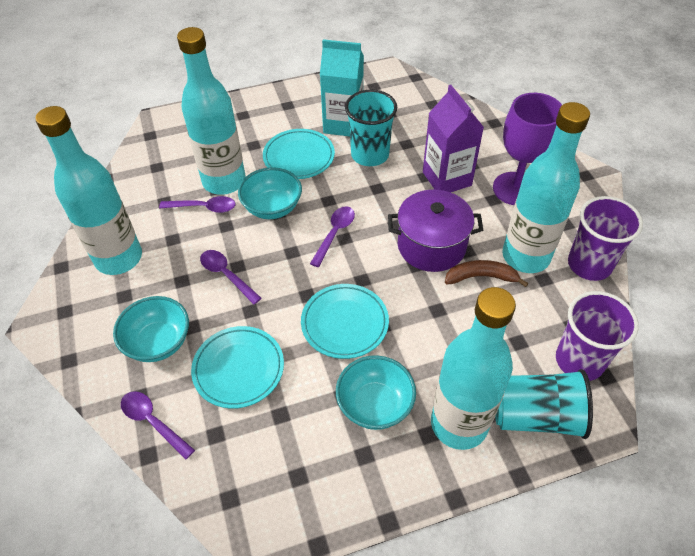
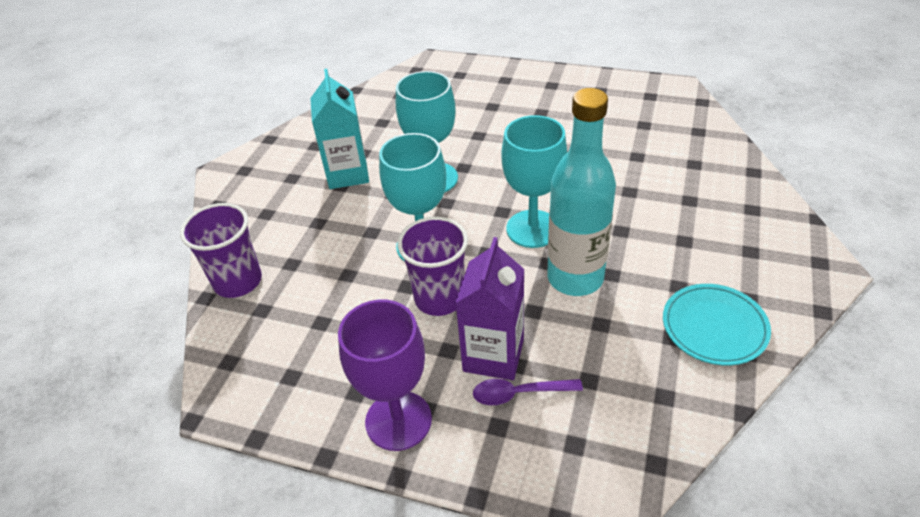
brown banana: 1 -> 0
purple pot: 1 -> 0
purple spoon: 4 -> 1
turquoise bottle: 4 -> 1
turquoise bowl: 3 -> 0
turquoise cup: 2 -> 0
turquoise goblet: 0 -> 3
turquoise plate: 3 -> 1

